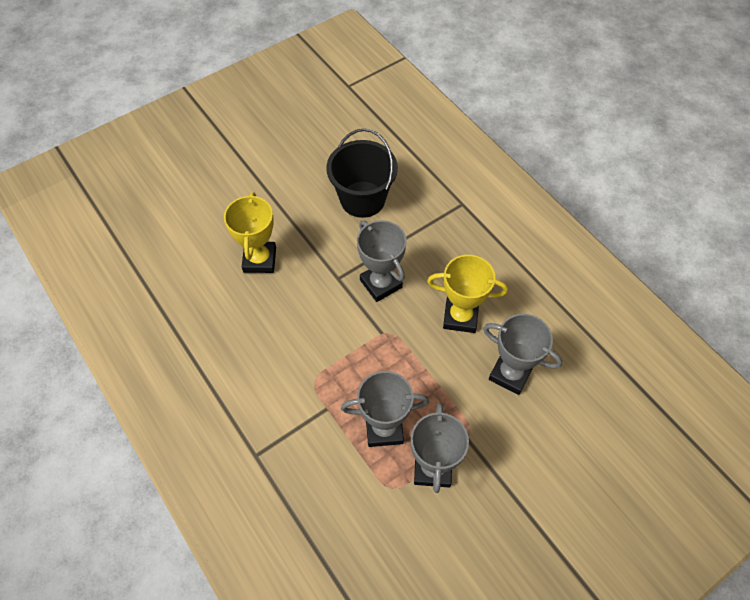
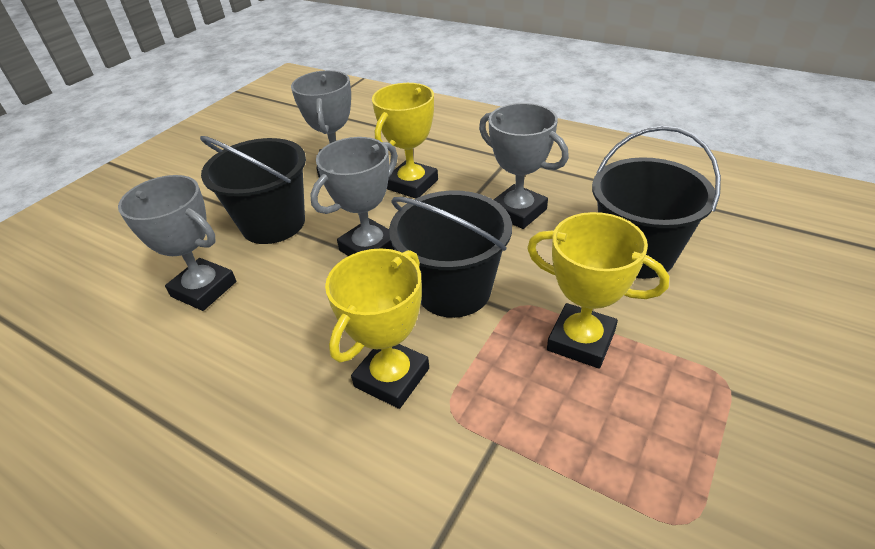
black bucket: 1 -> 3
yellow trophy: 2 -> 3

